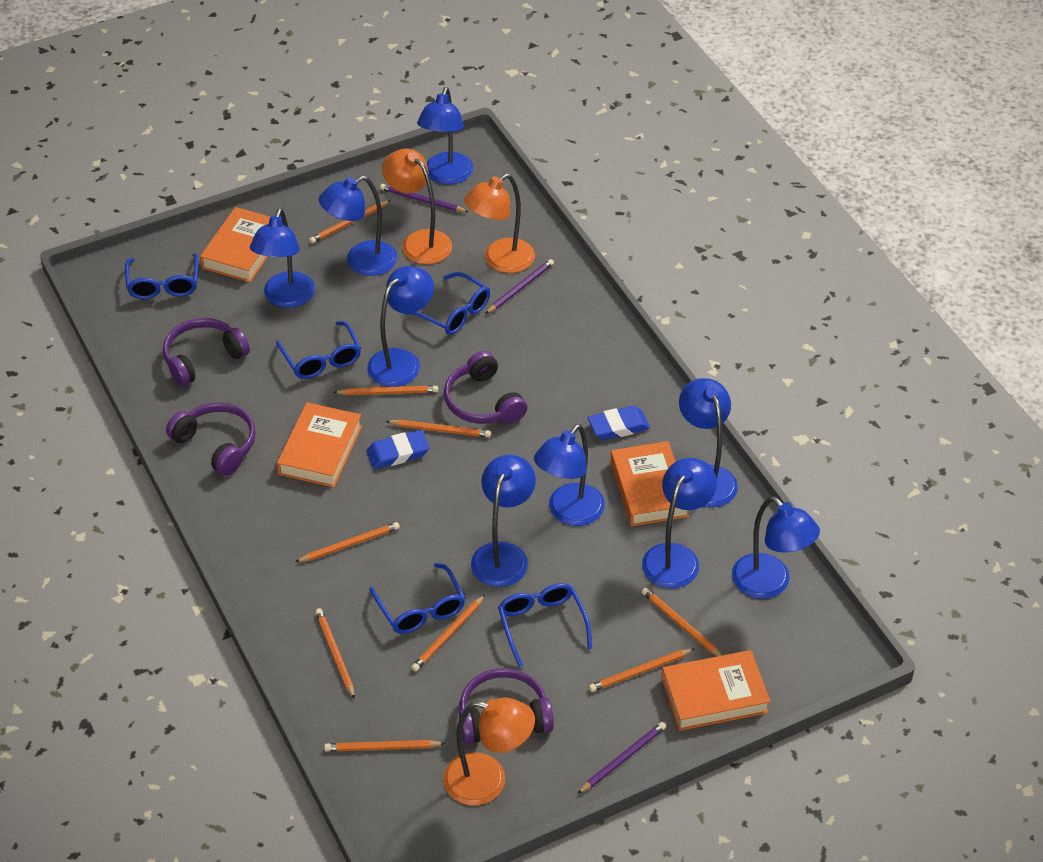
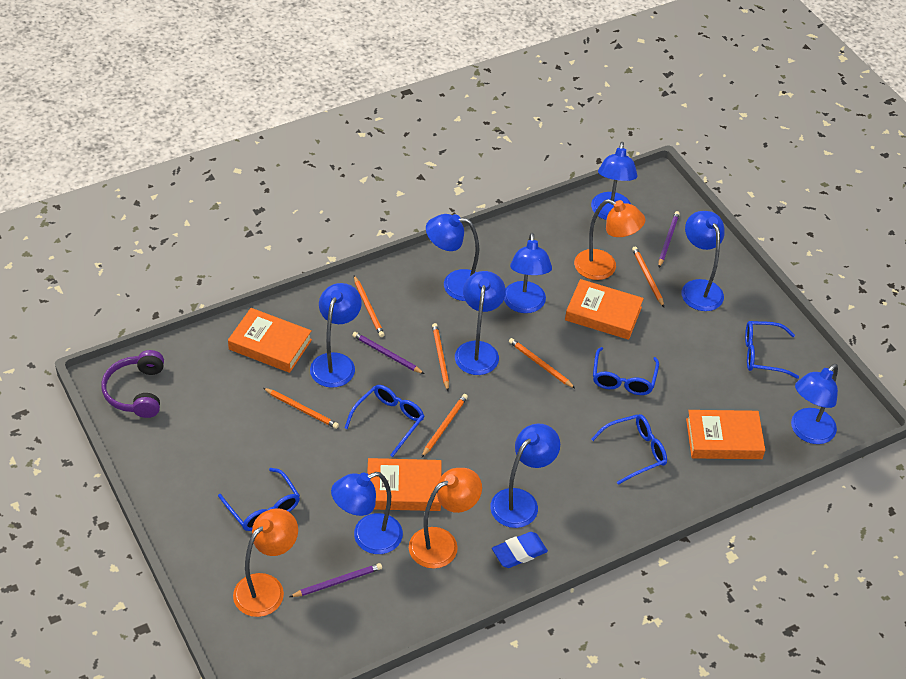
blue eraser: 2 -> 1
orange pencil: 9 -> 6
purple headphones: 4 -> 1

